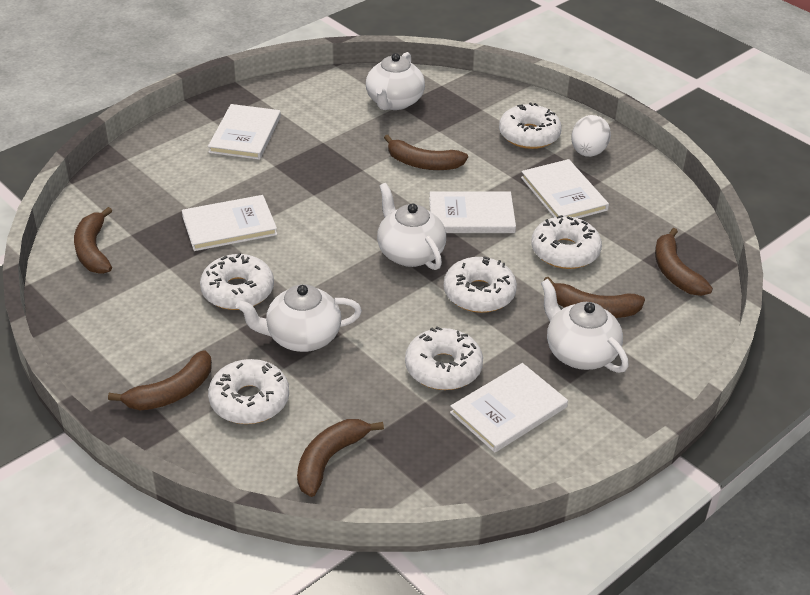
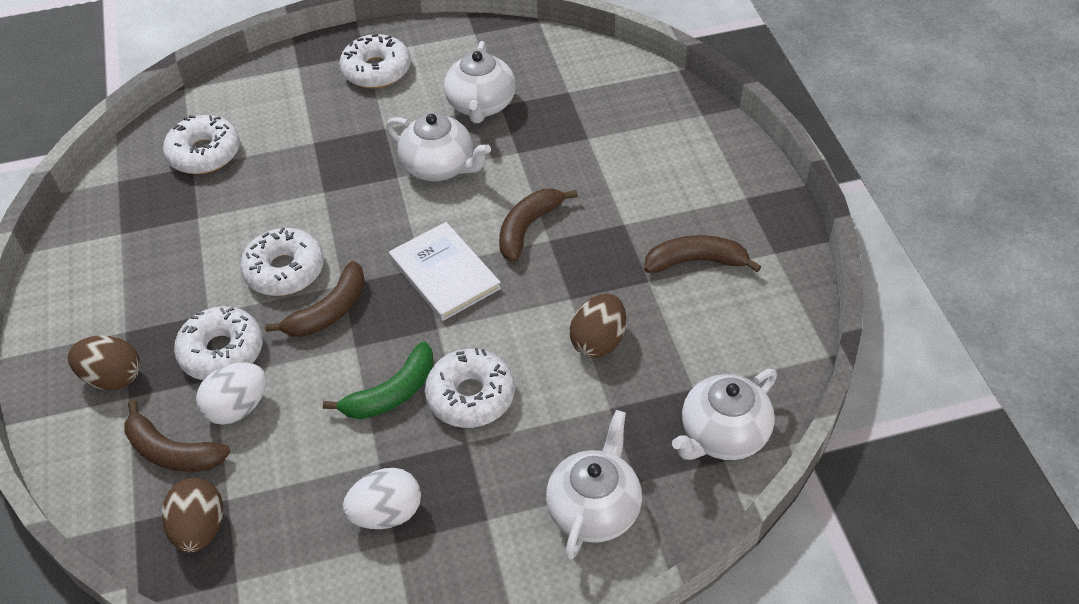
brown banana: 6 -> 4
brown egg: 0 -> 3
green banana: 0 -> 1
white book: 5 -> 1
white donut: 6 -> 5
white egg: 1 -> 2

